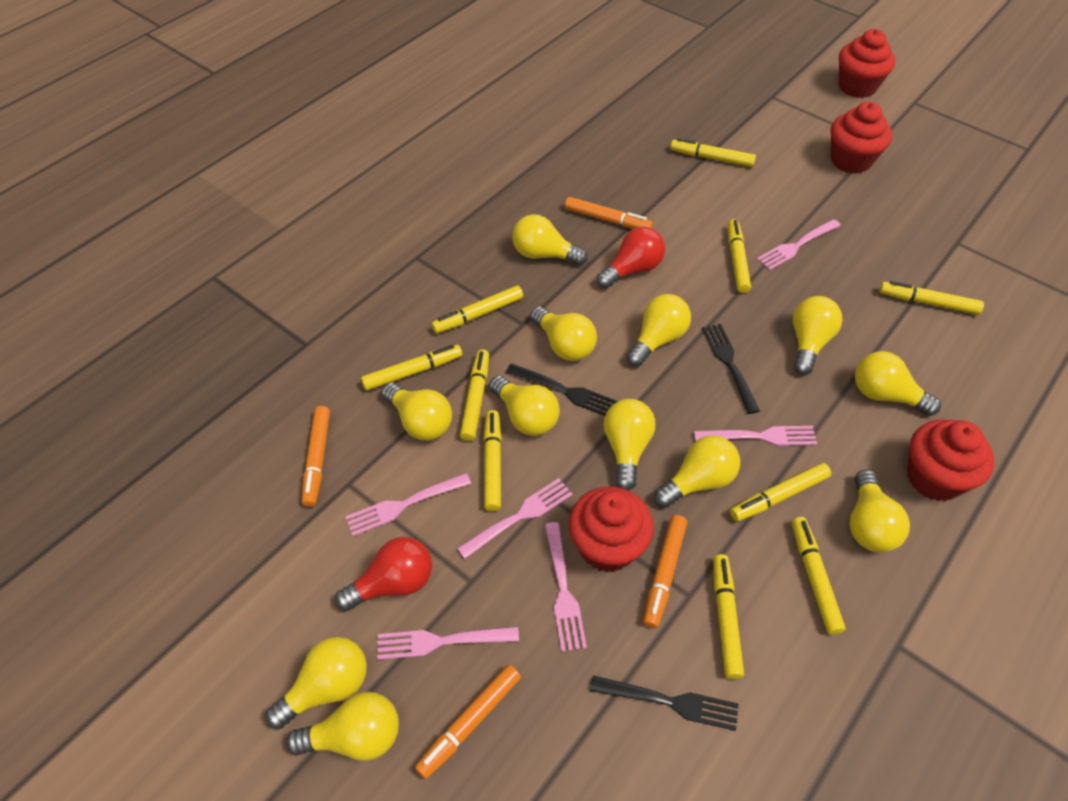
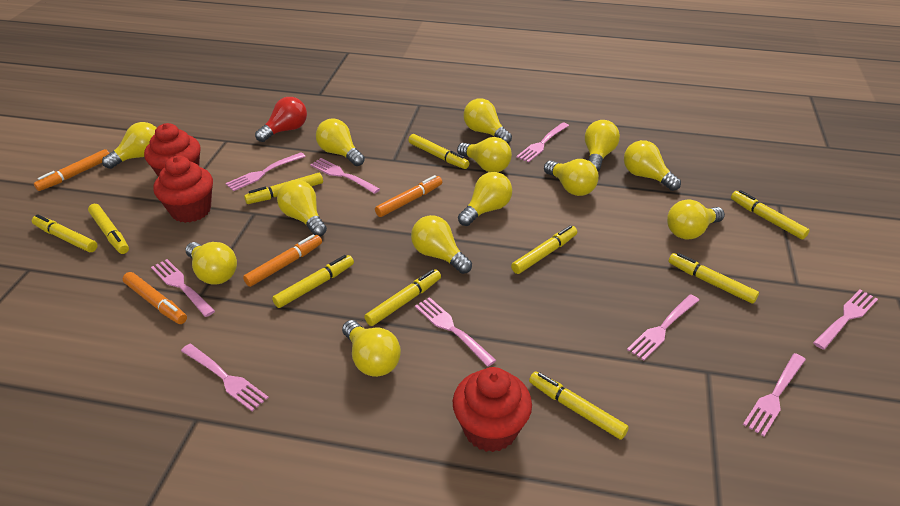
black fork: 3 -> 0
pink fork: 6 -> 9
red cupcake: 4 -> 3
red light bulb: 2 -> 1
yellow light bulb: 12 -> 13

